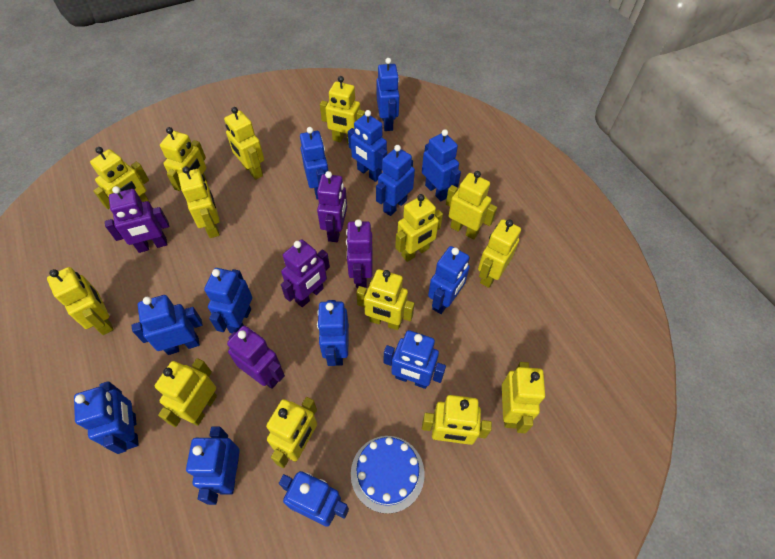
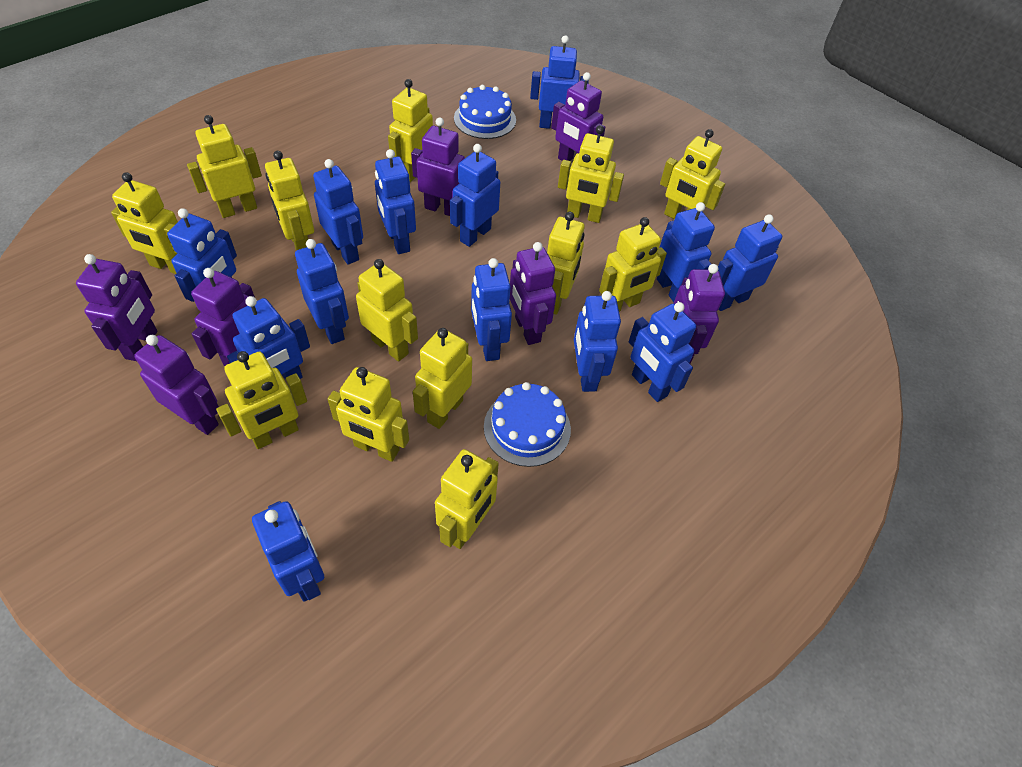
blue cake: 1 -> 2
purple robot: 5 -> 7
yellow robot: 14 -> 13

